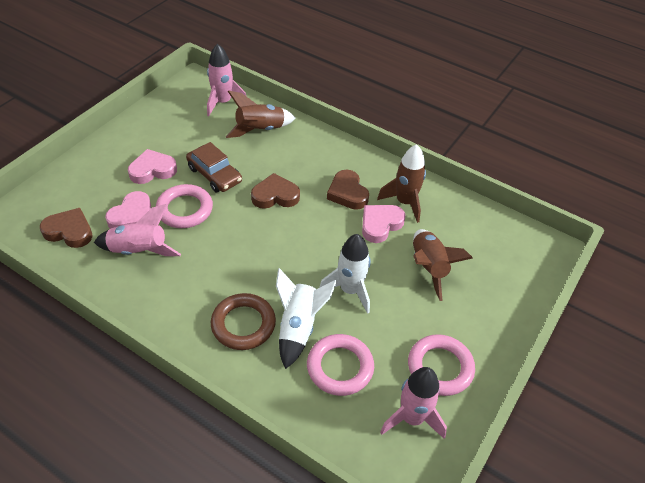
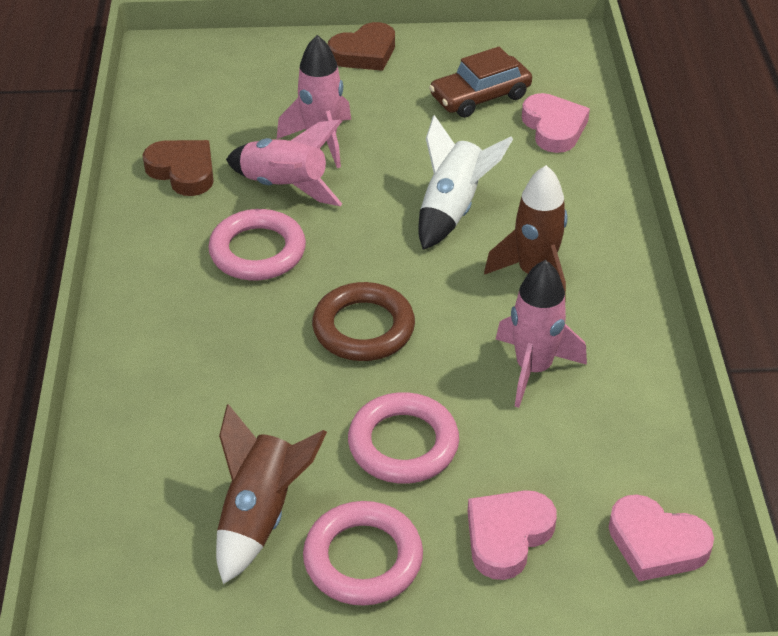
brown heart: 3 -> 2
brown rocket: 3 -> 2
white rocket: 2 -> 1

